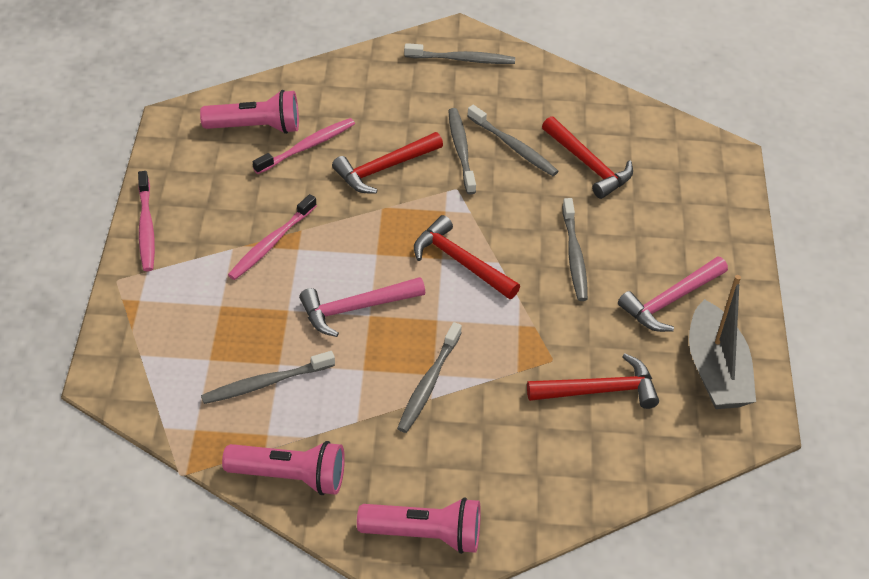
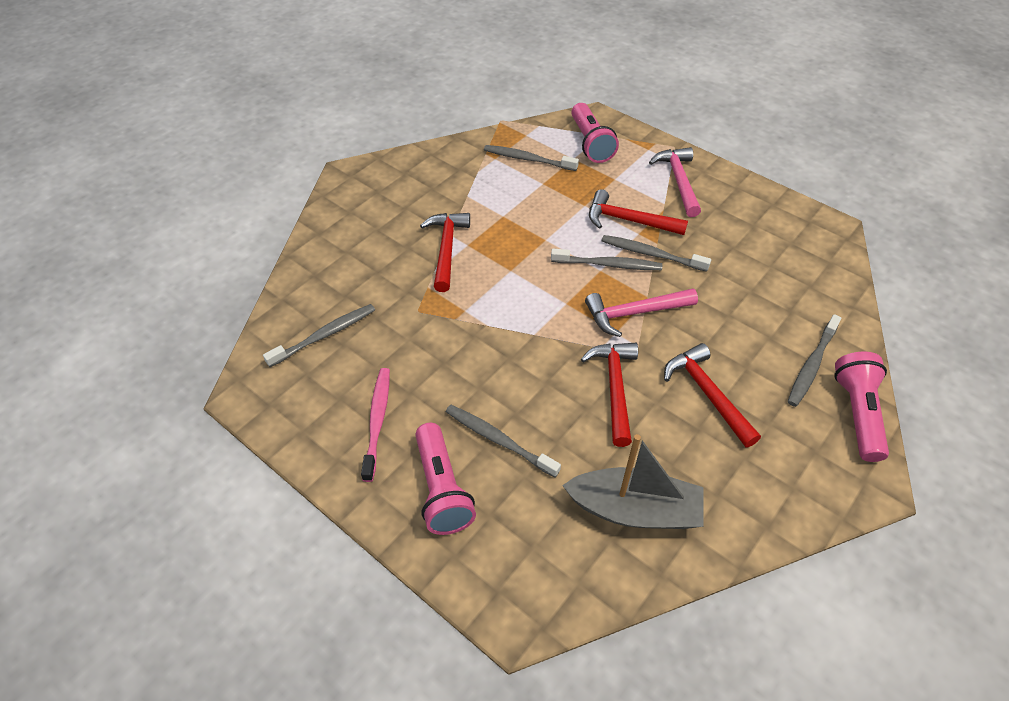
pink toothbrush: 3 -> 1

